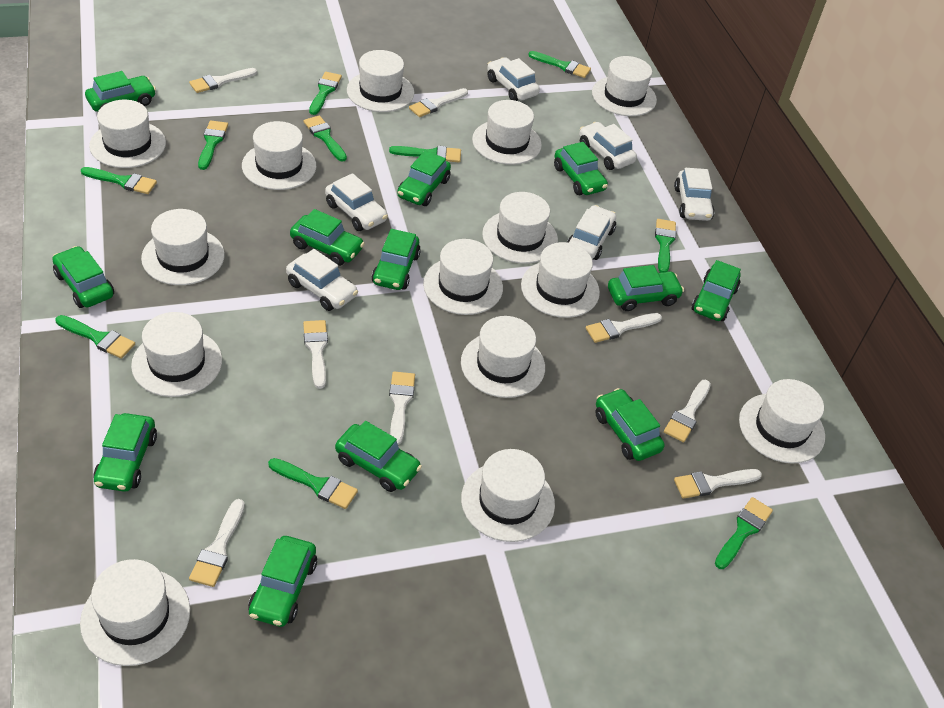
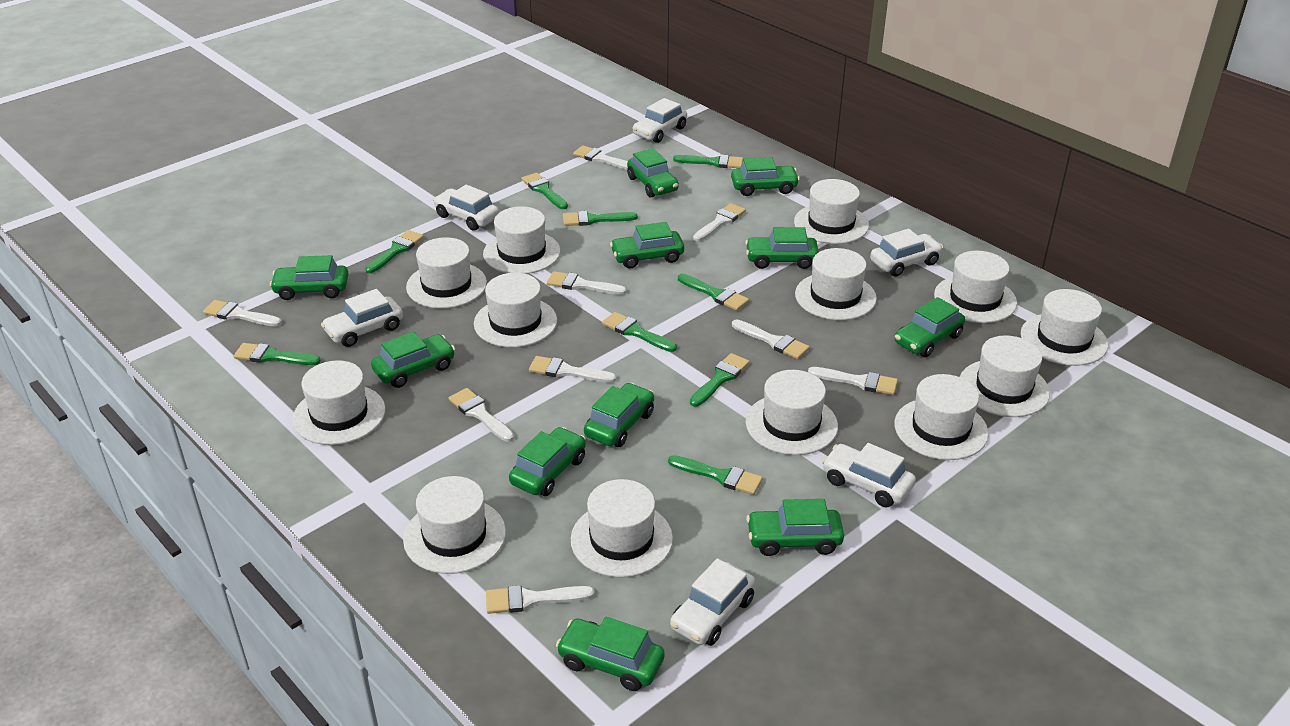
green brush: 10 -> 9
green car: 12 -> 11
white brush: 8 -> 9
white hat: 14 -> 13

